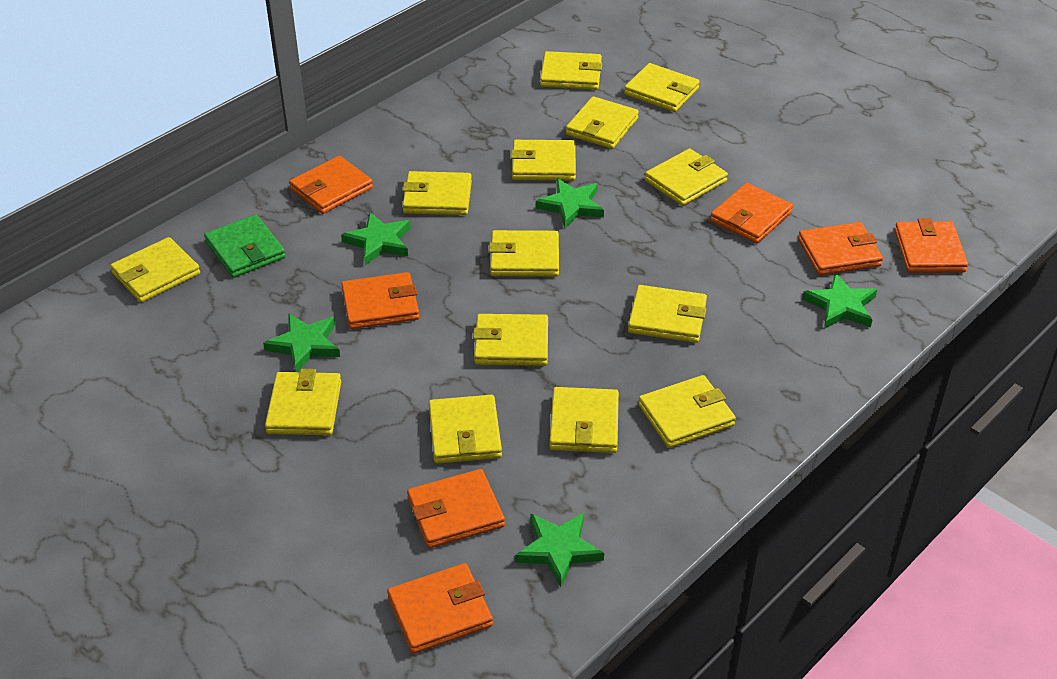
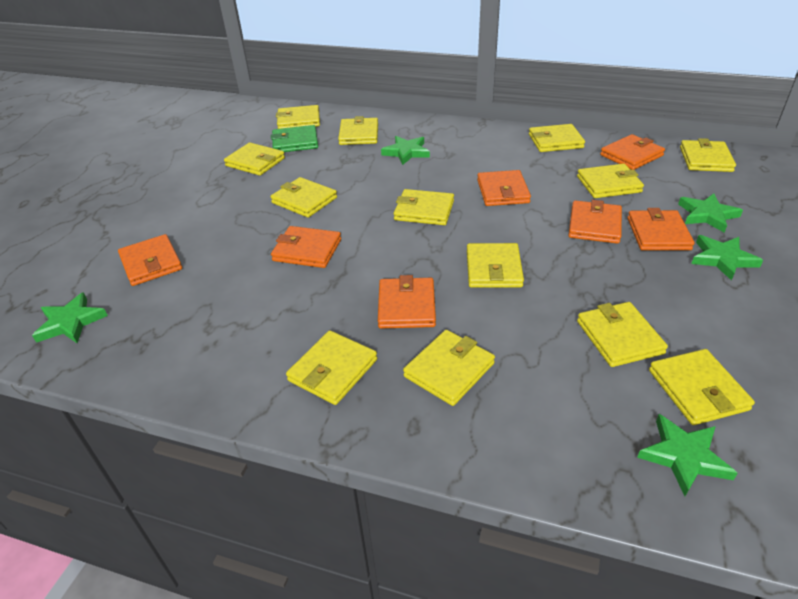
yellow wallet: 14 -> 13

